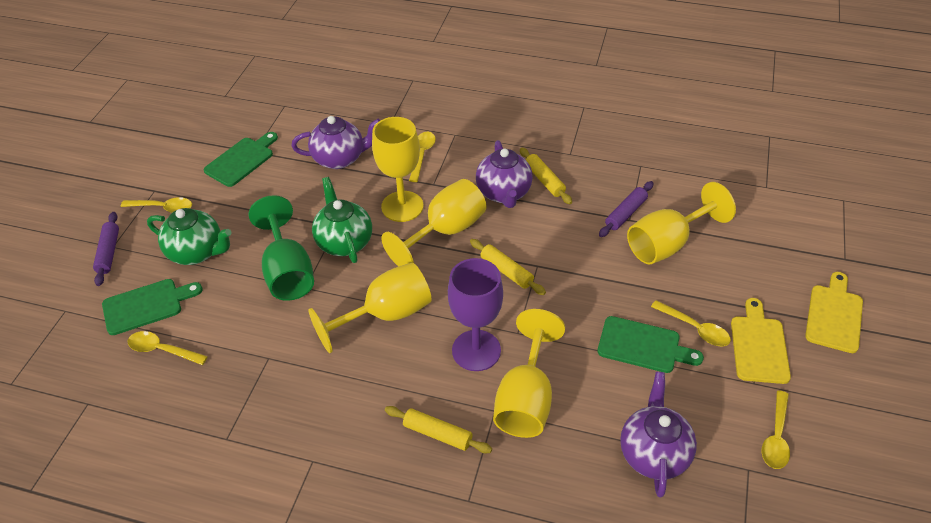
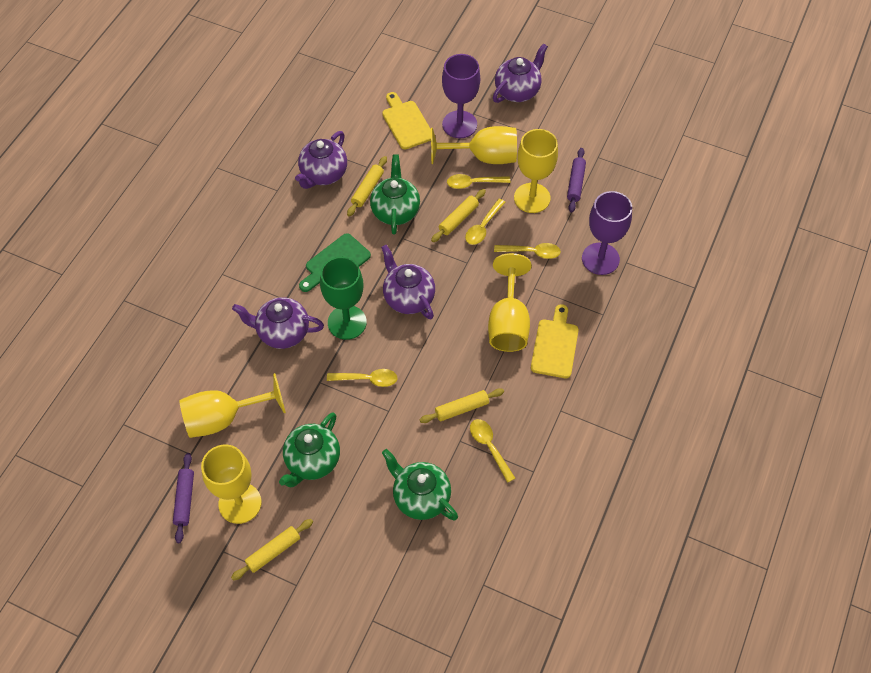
green cutting board: 3 -> 1
green teapot: 2 -> 3
purple goblet: 1 -> 2
purple teapot: 3 -> 4
yellow rolling pin: 3 -> 4

